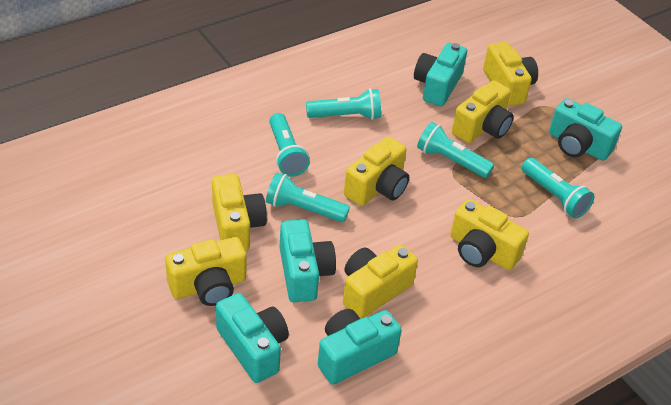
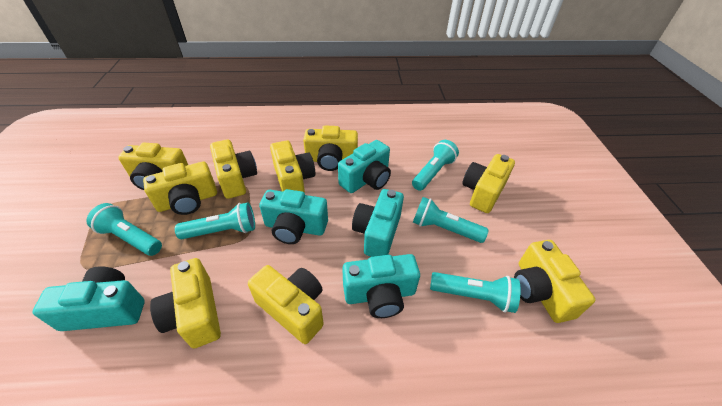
yellow camera: 7 -> 9

